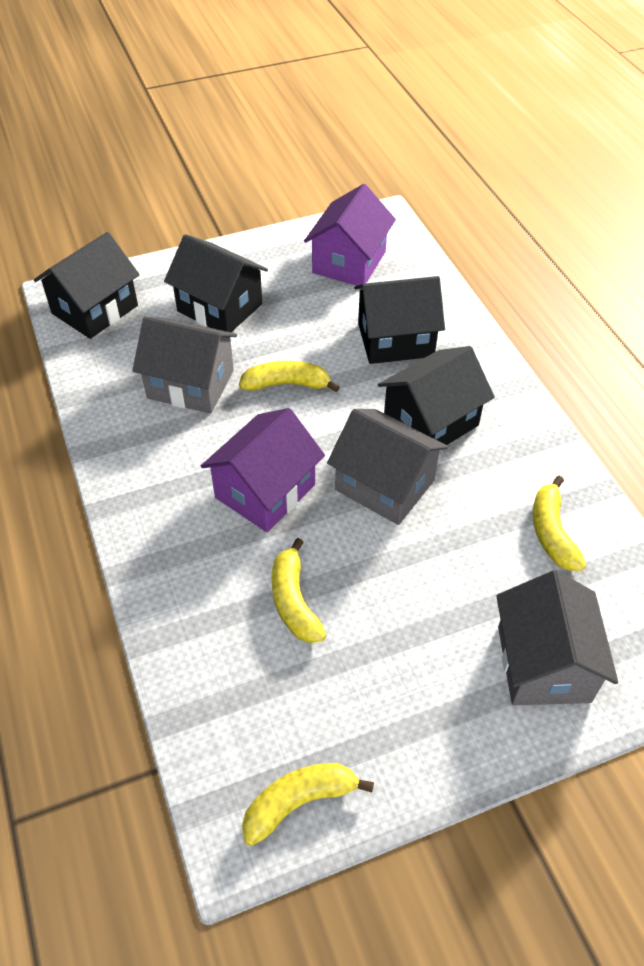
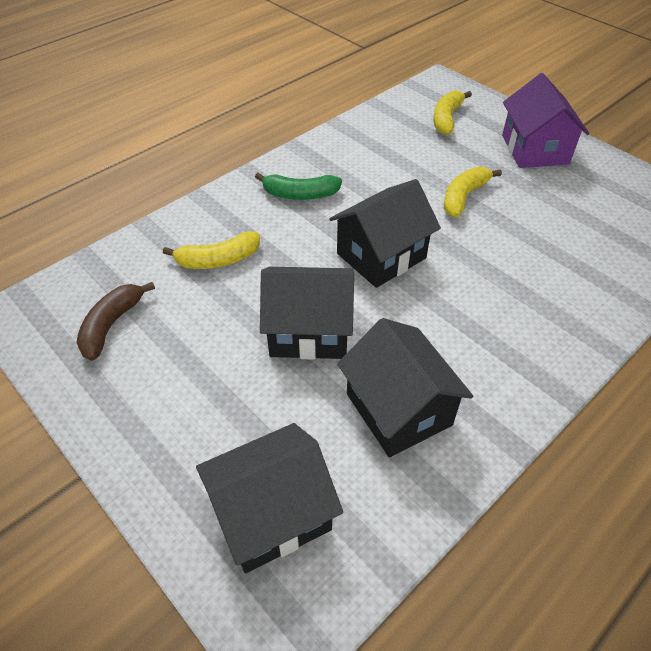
brown banana: 0 -> 1
green banana: 0 -> 1
grey house: 3 -> 0
purple house: 2 -> 1
yellow banana: 4 -> 3

